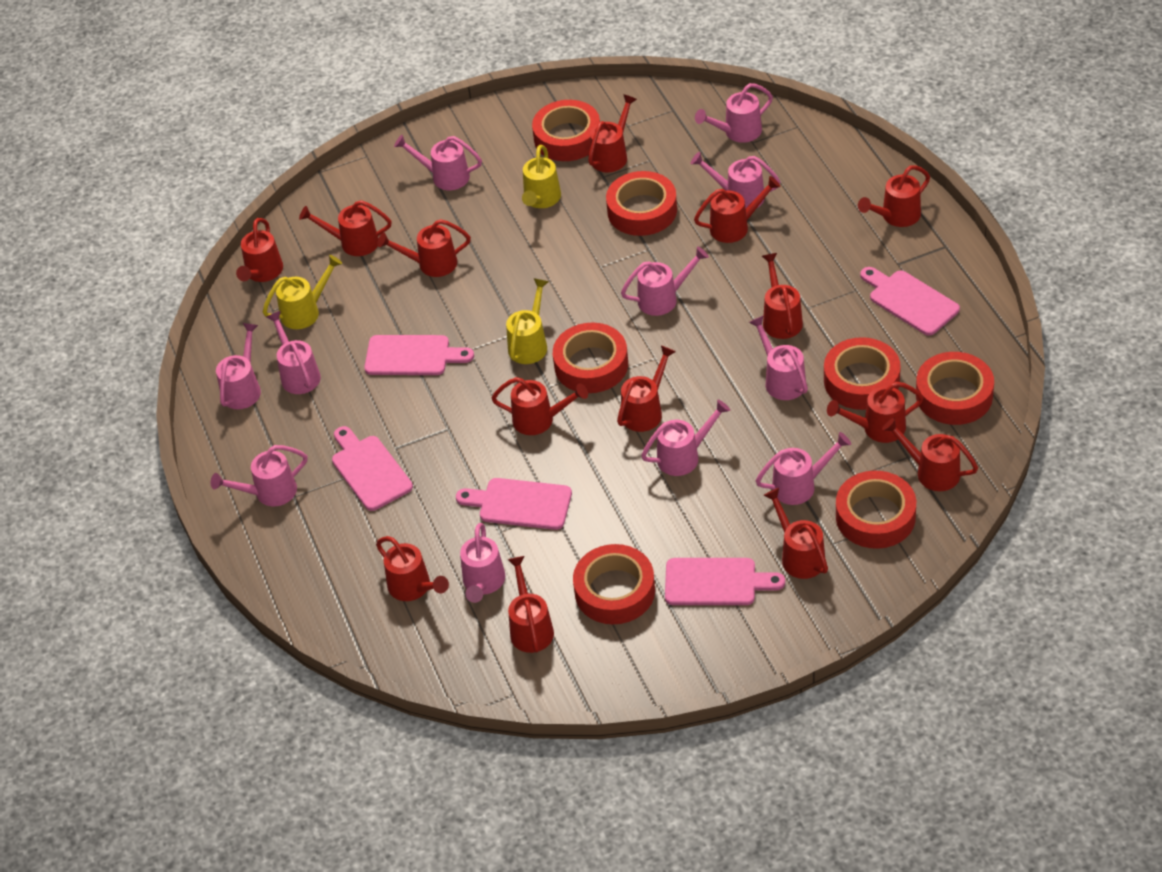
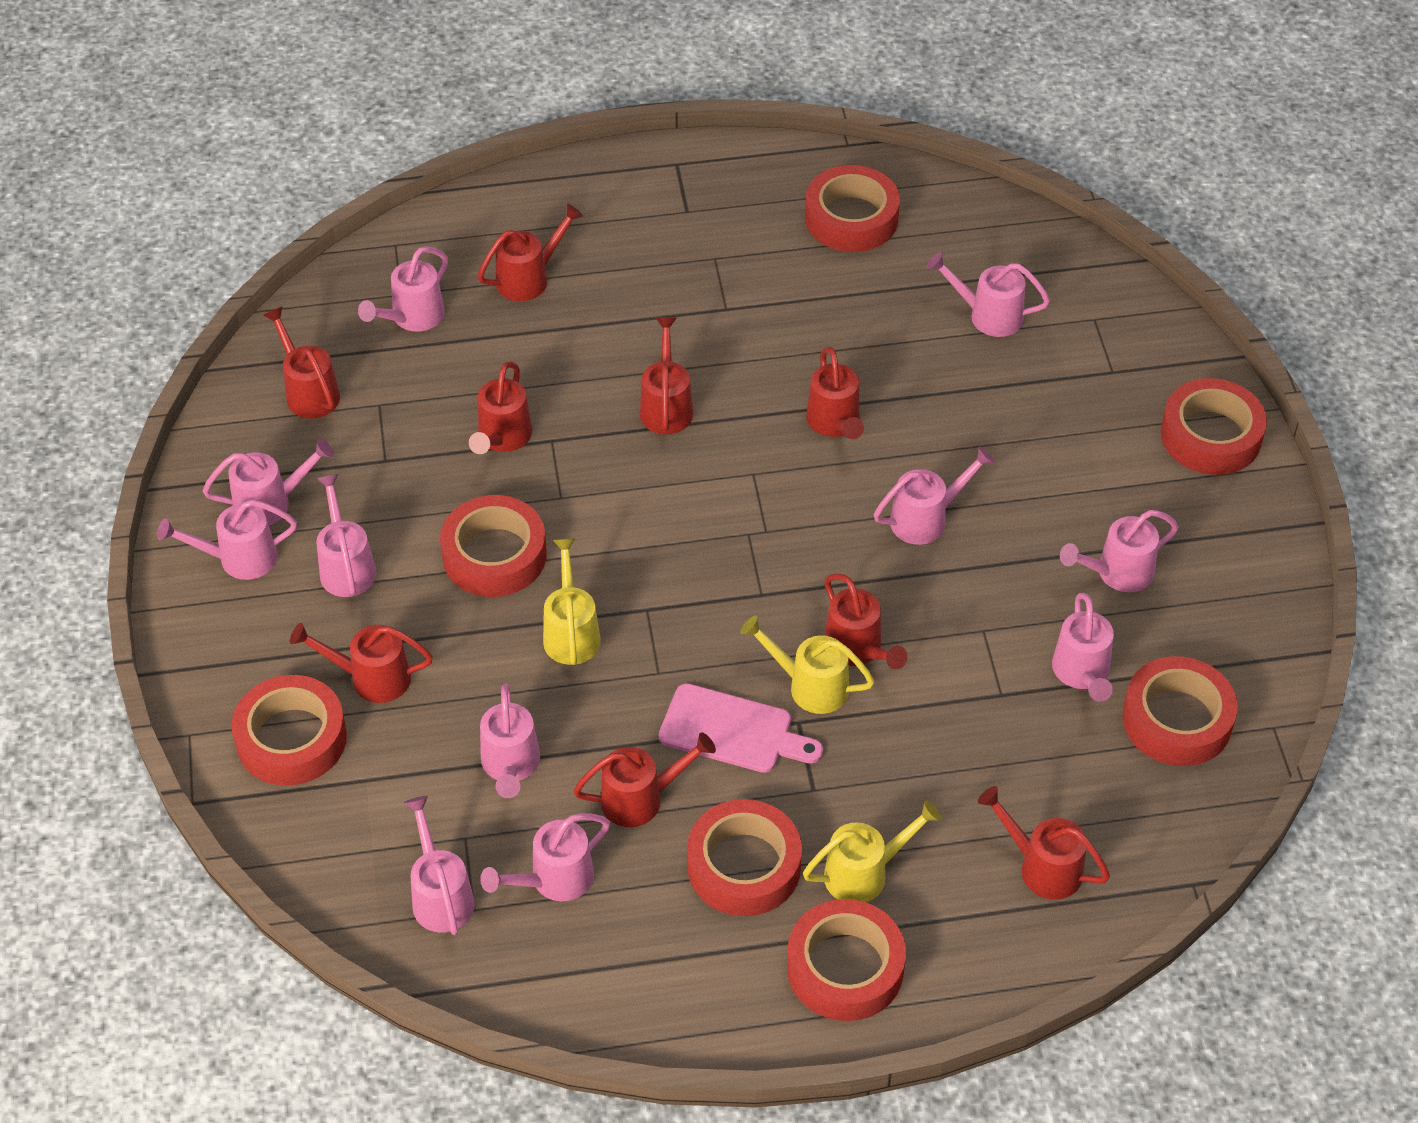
pink cutting board: 5 -> 1
red watering can: 14 -> 9

